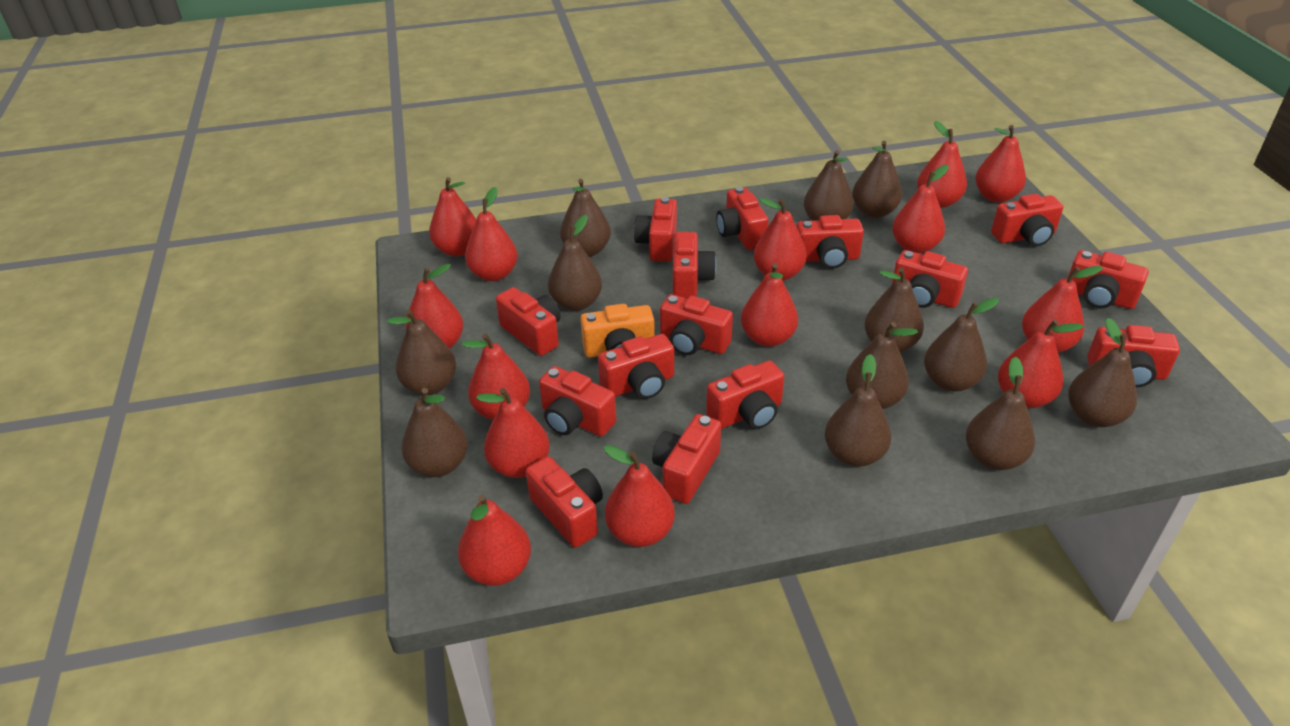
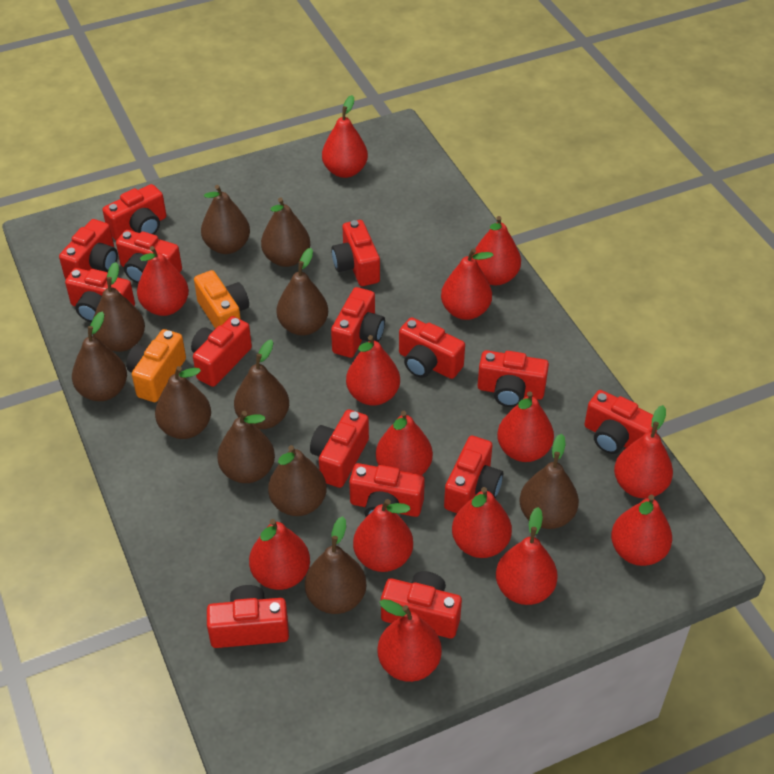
brown pear: 12 -> 11
orange camera: 1 -> 2

